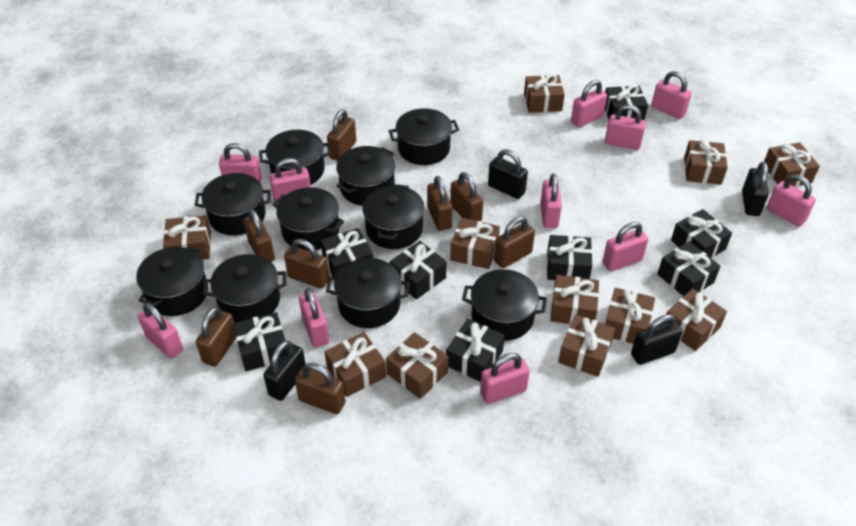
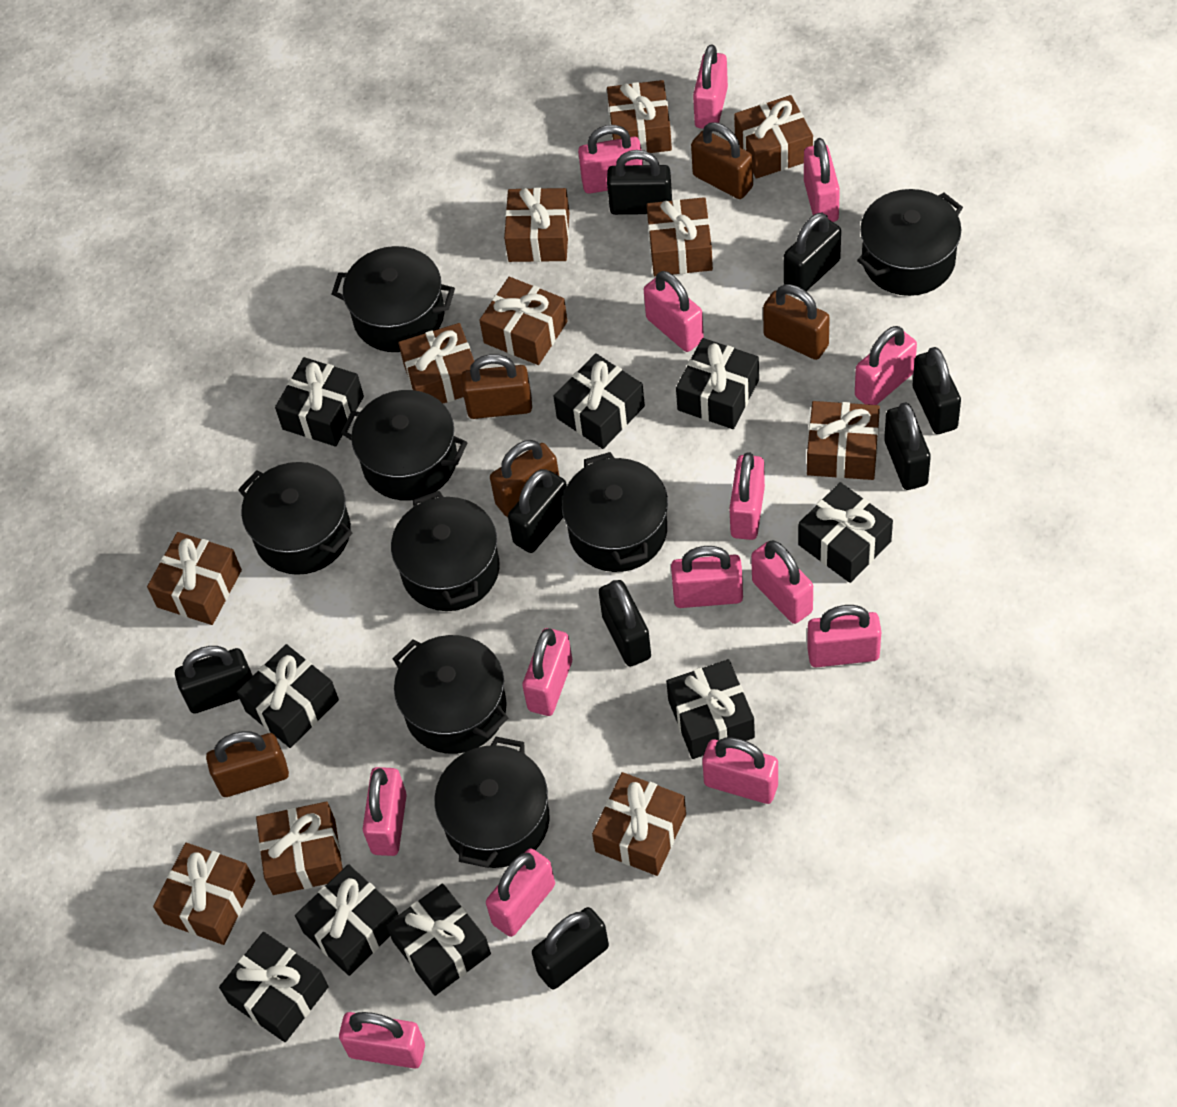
black gift: 8 -> 9
black padlock: 4 -> 8
black pot: 10 -> 8
brown padlock: 8 -> 5
pink padlock: 11 -> 14

